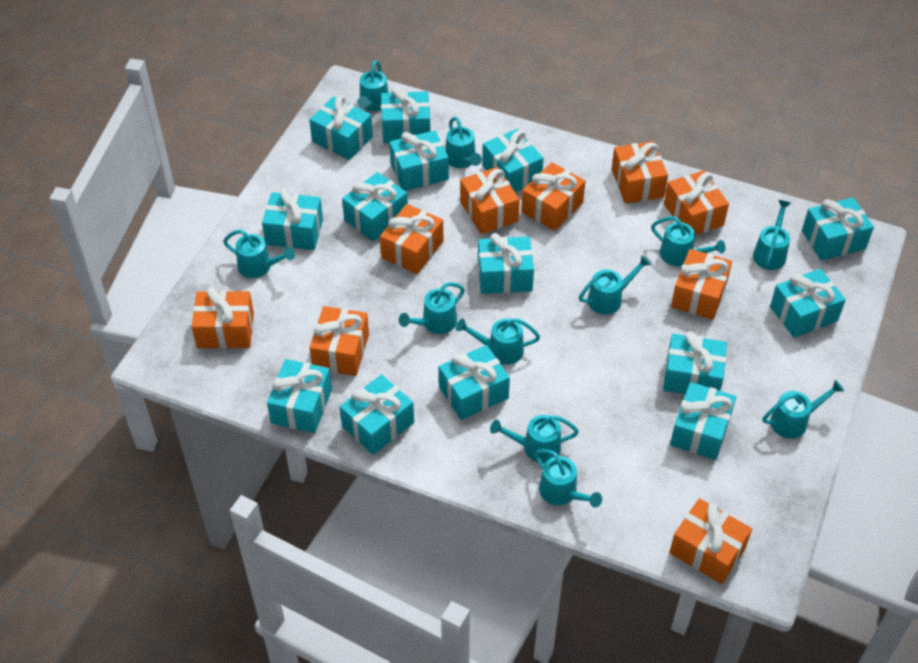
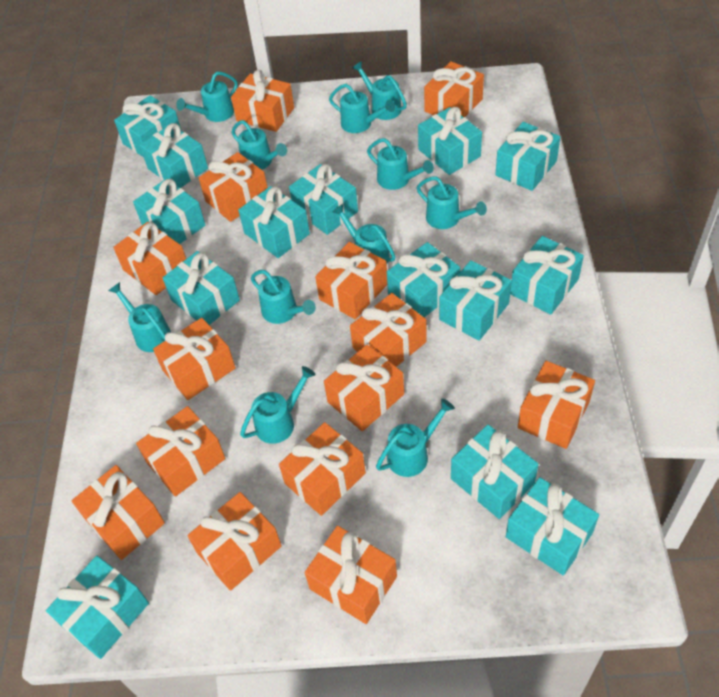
orange gift: 9 -> 14

